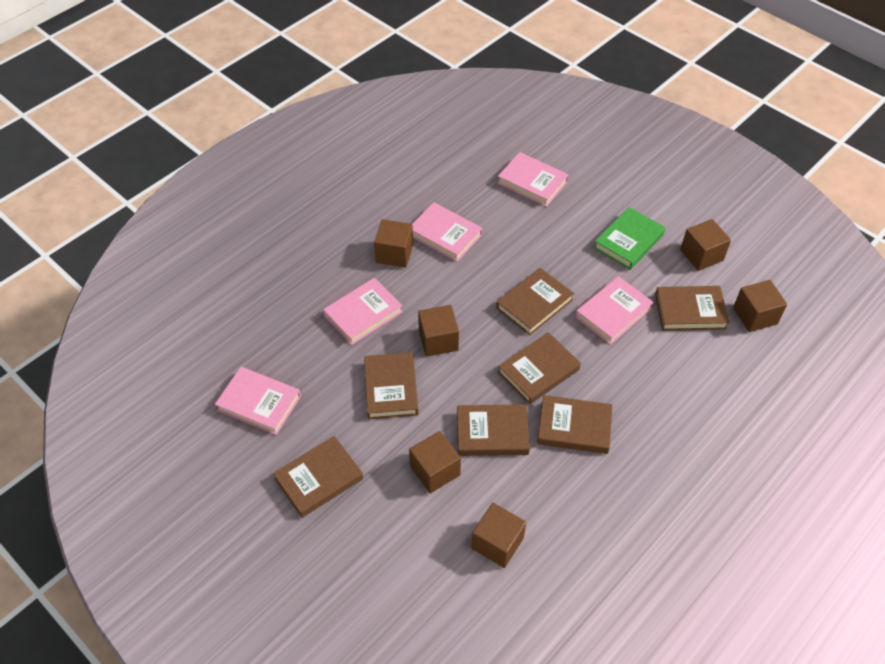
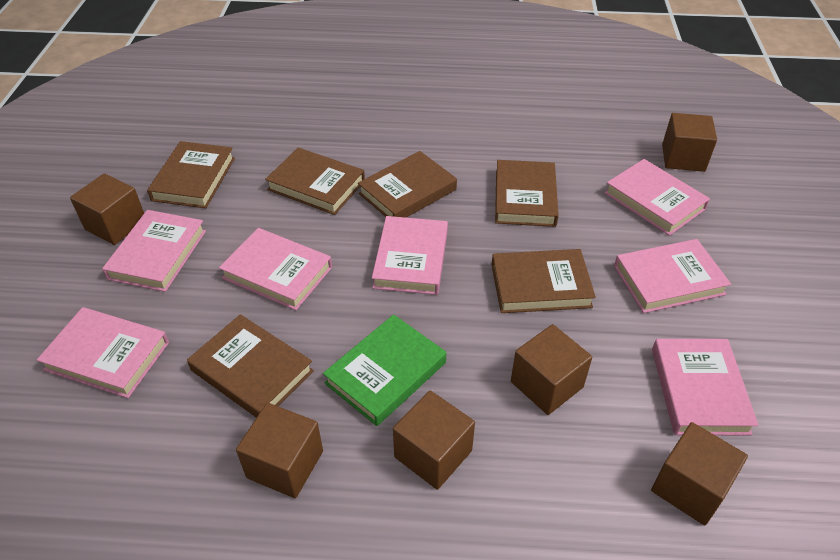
brown book: 7 -> 6
pink book: 5 -> 7

